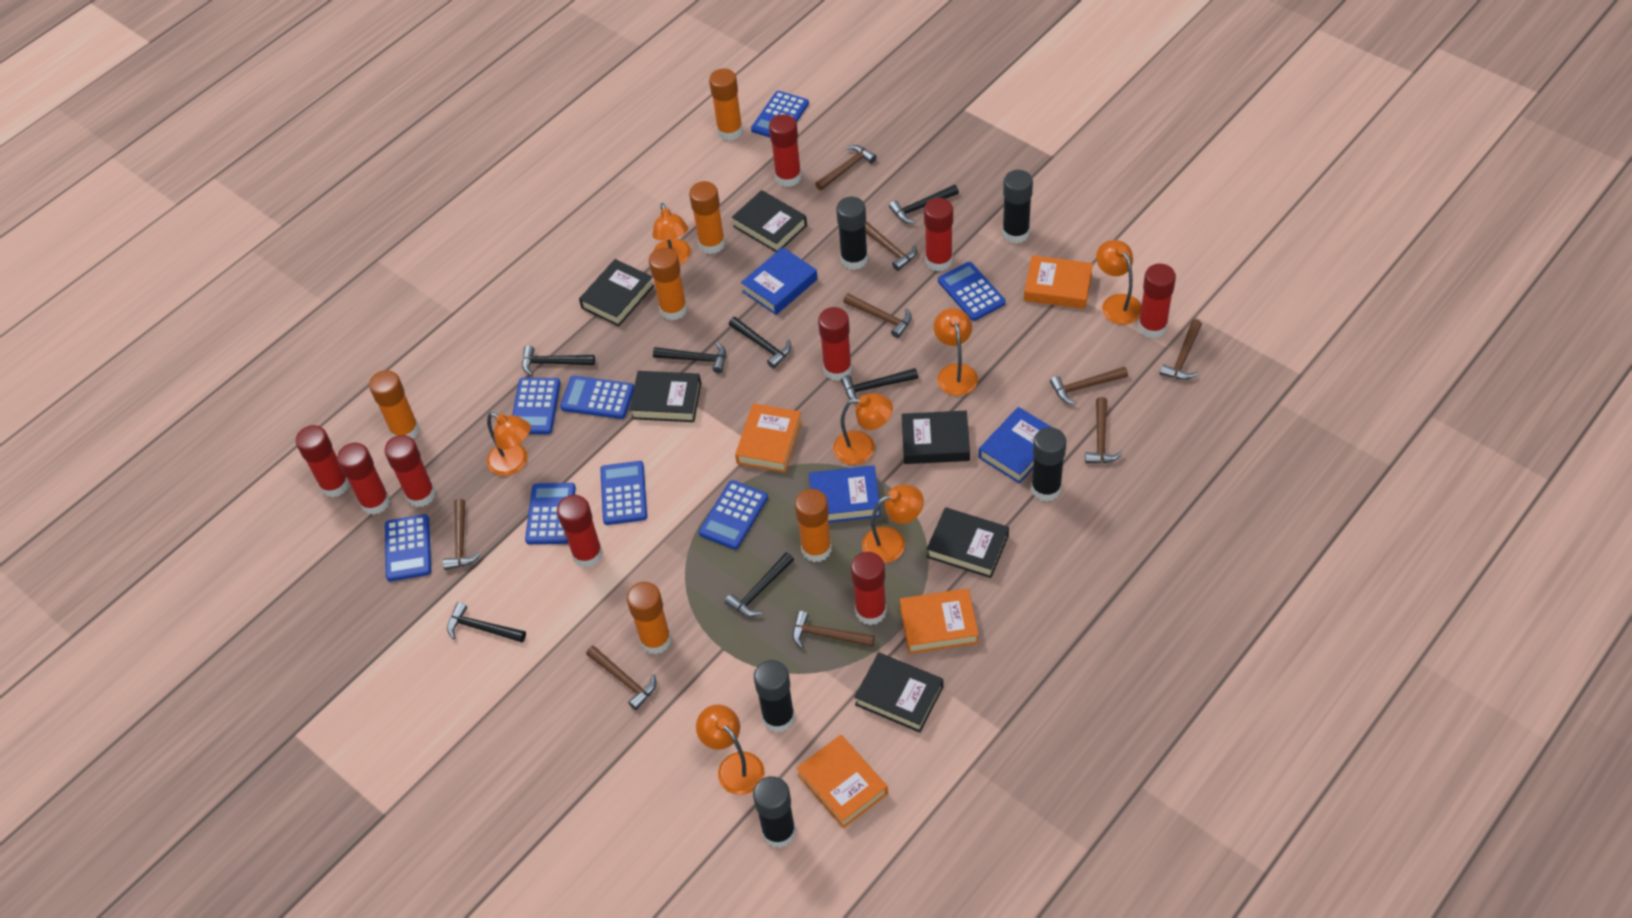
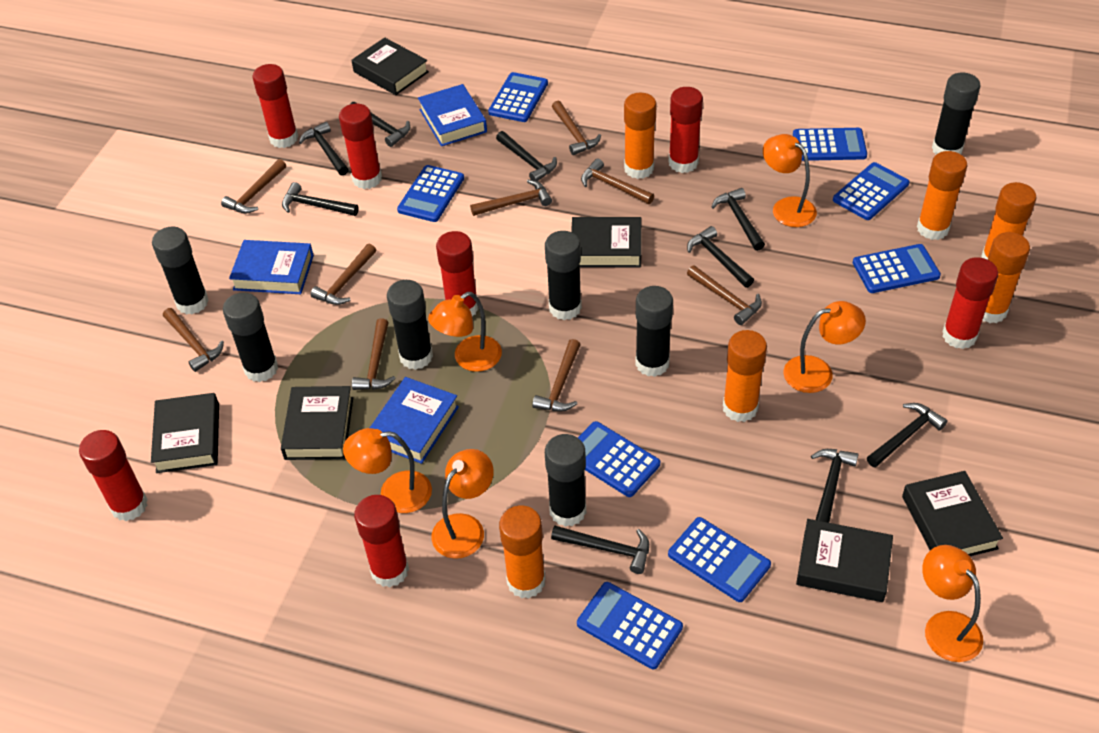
black glue stick: 5 -> 7
black hammer: 7 -> 9
orange book: 4 -> 0
orange lamp: 7 -> 6
red glue stick: 9 -> 7

